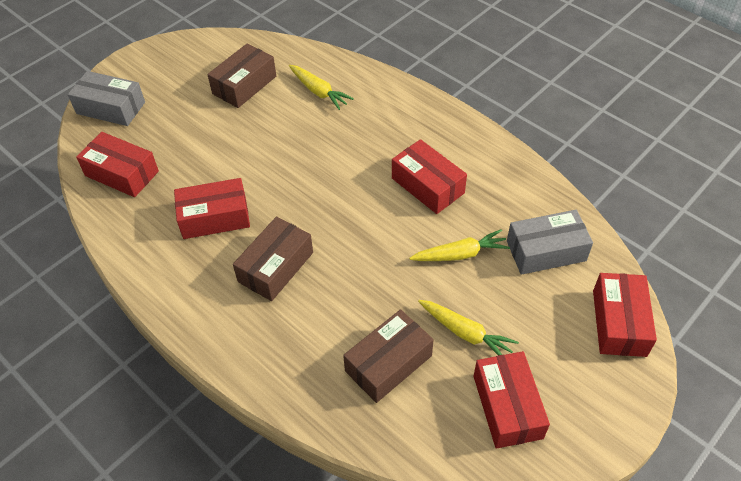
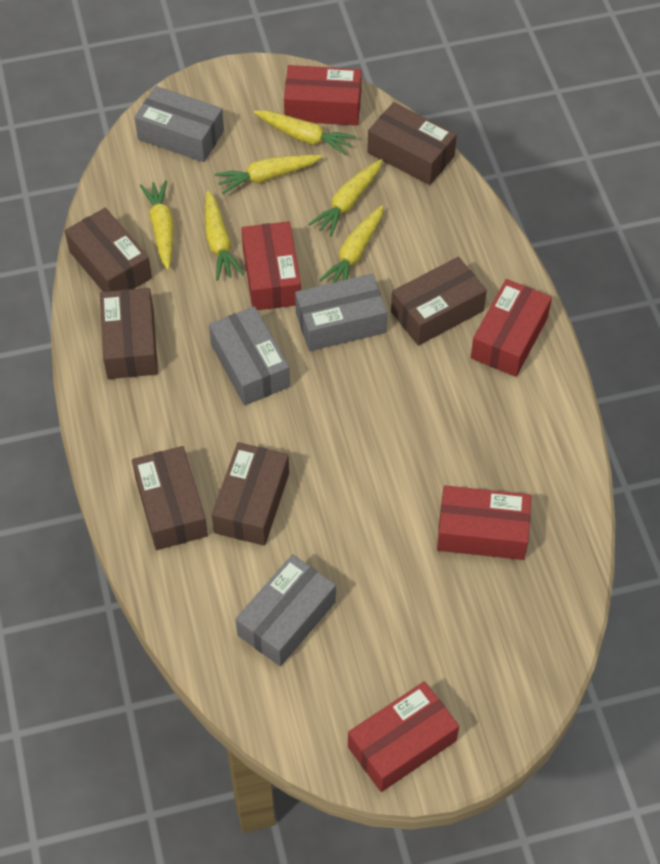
brown box: 3 -> 6
grey box: 2 -> 4
yellow carrot: 3 -> 6

